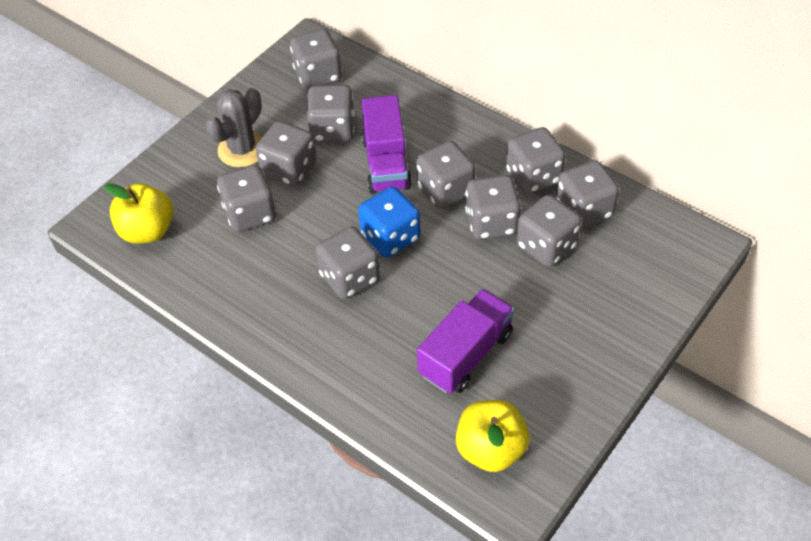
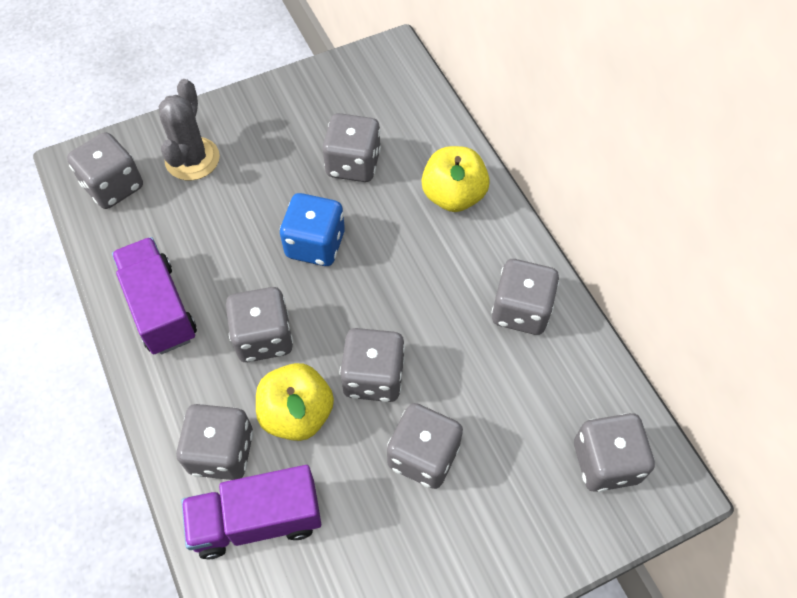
grey dice: 10 -> 8

